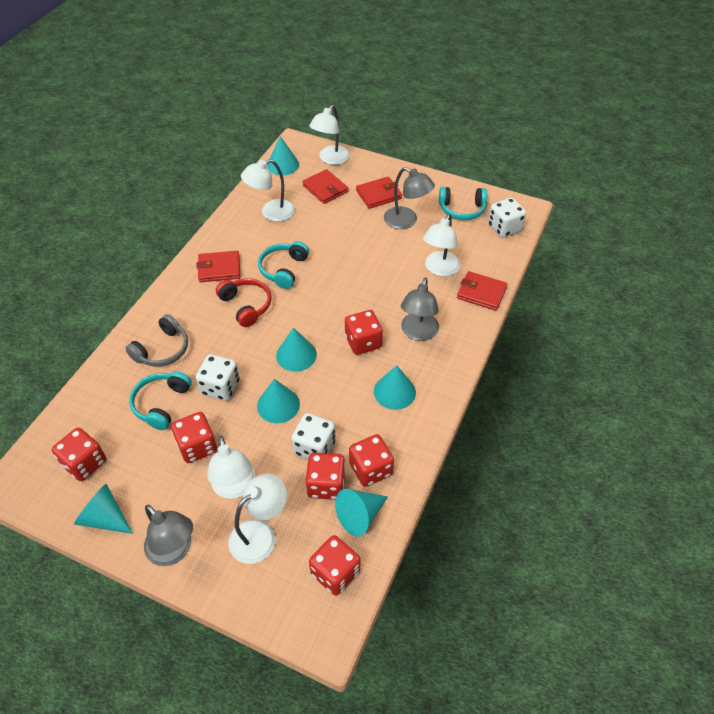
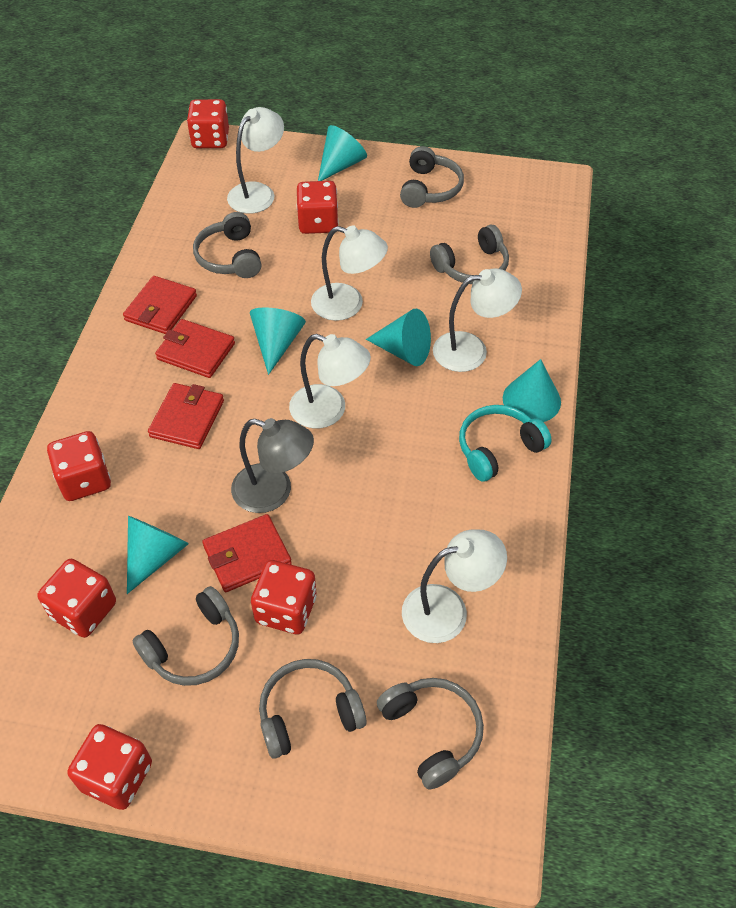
grey headphones: 1 -> 6
grey lamp: 3 -> 1
red headphones: 1 -> 0
turquoise cone: 6 -> 5
turquoise headphones: 3 -> 1
white dice: 3 -> 0

